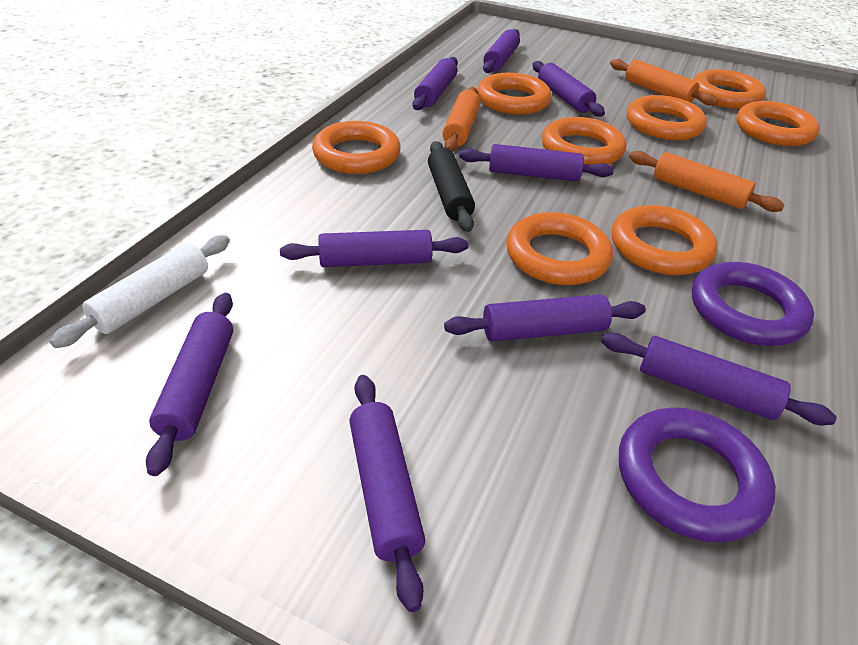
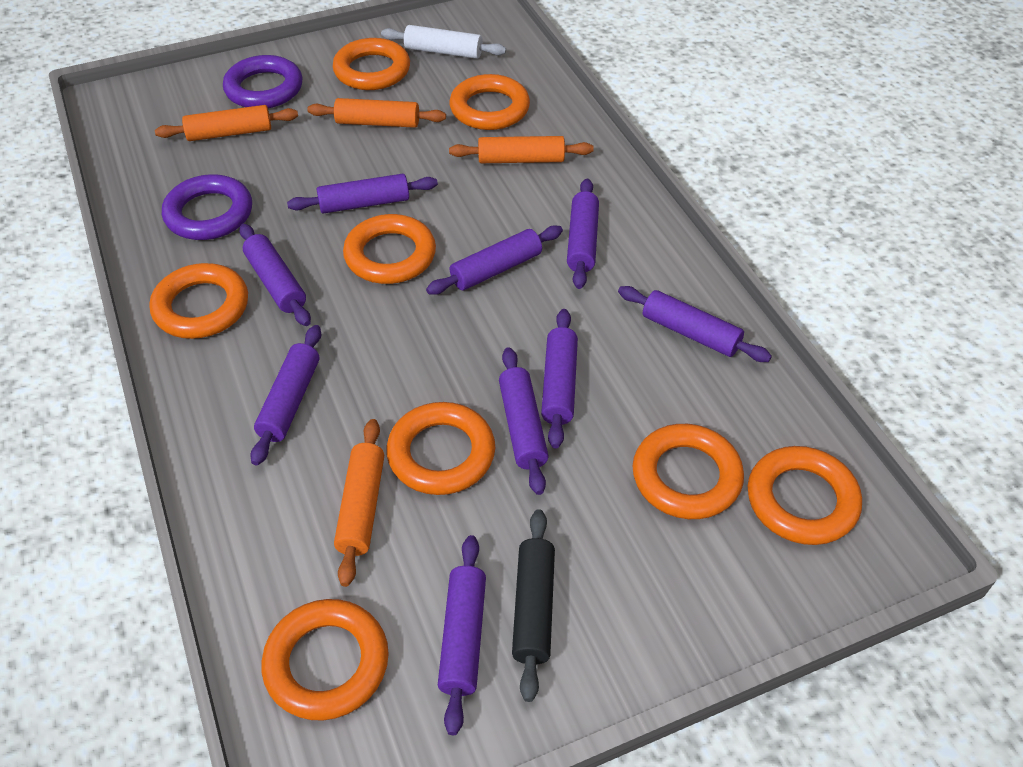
orange rolling pin: 3 -> 4

